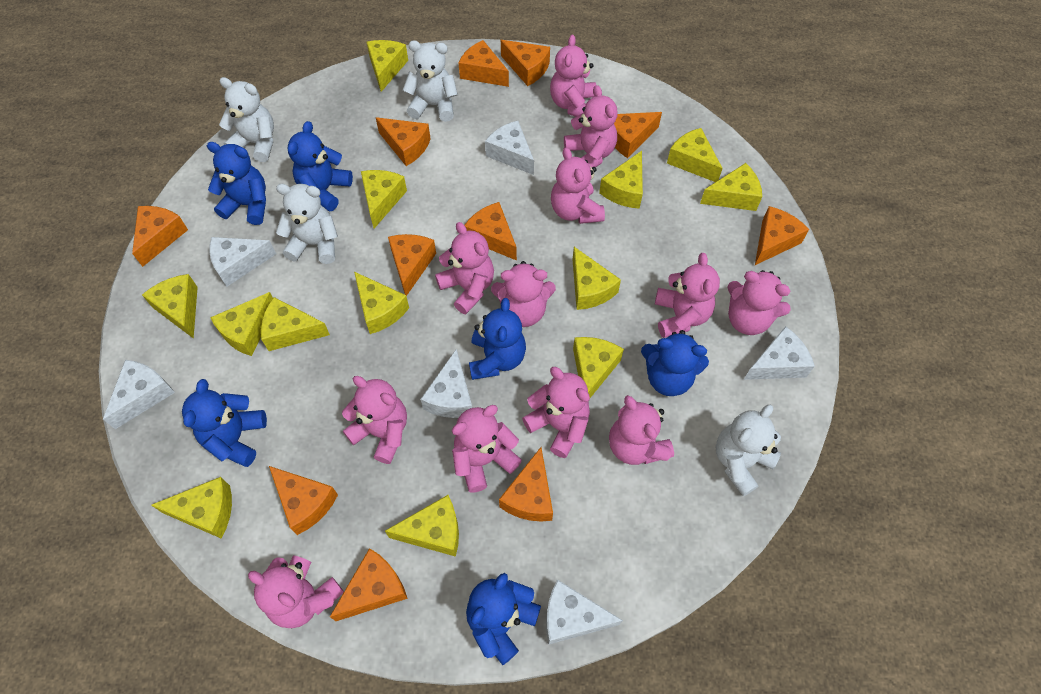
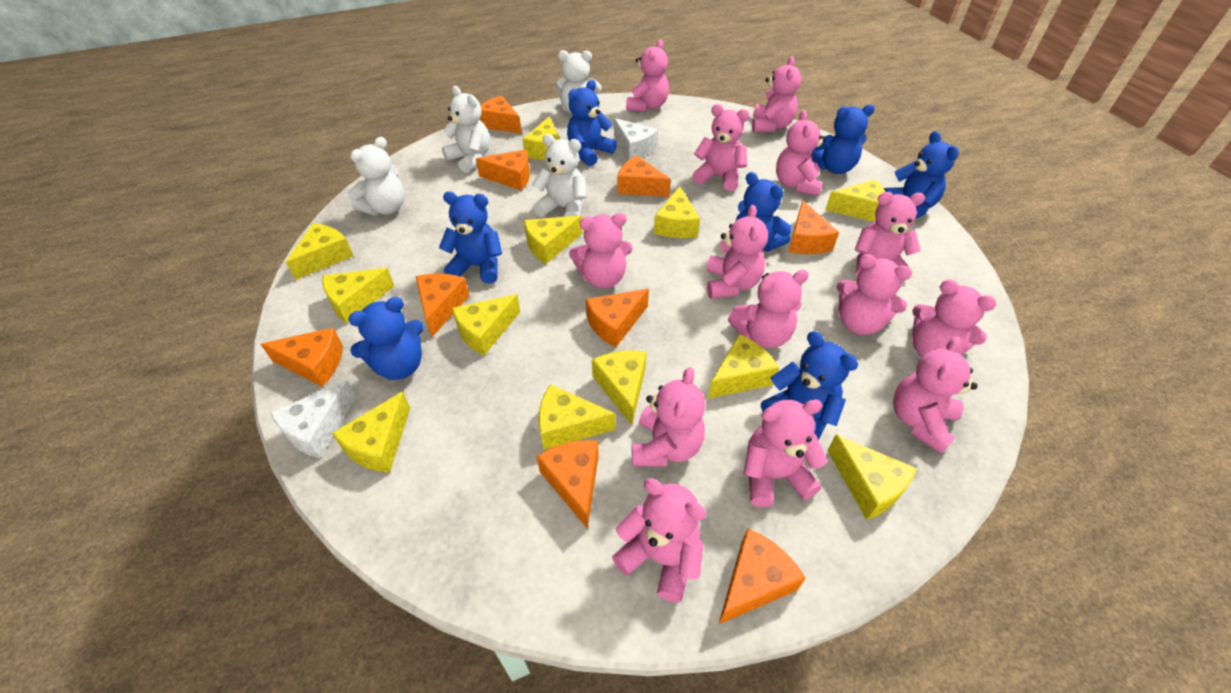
blue teddy bear: 6 -> 7
orange cheese: 11 -> 9
pink teddy bear: 12 -> 14
white cheese: 6 -> 2
yellow cheese: 13 -> 12

